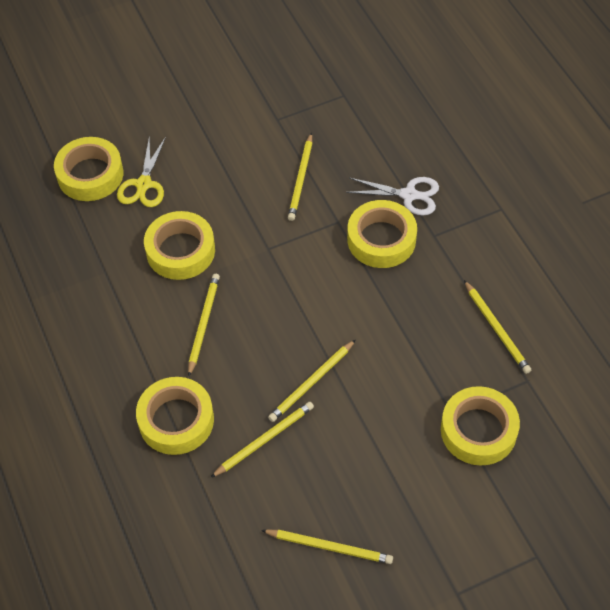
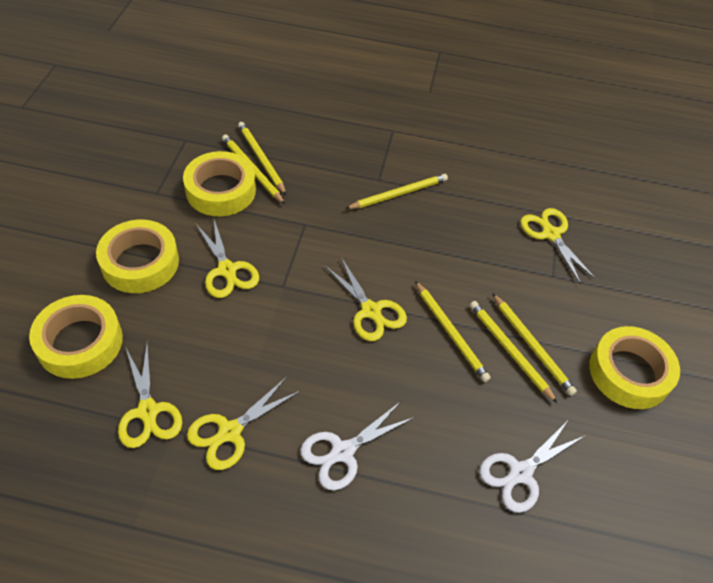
white scissors: 1 -> 2
yellow scissors: 1 -> 5
yellow tape: 5 -> 4

